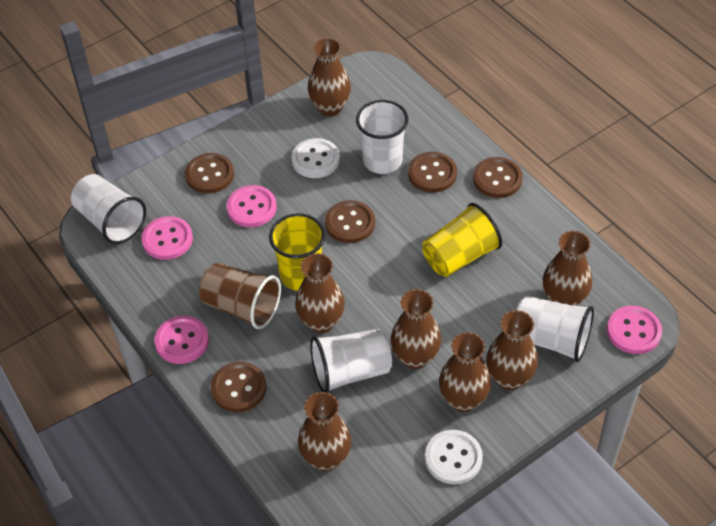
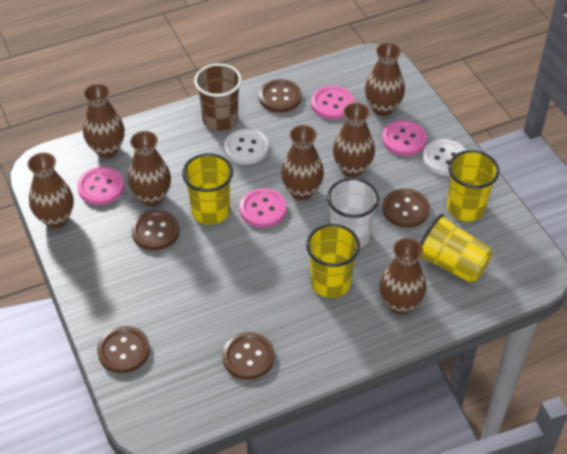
white cup: 4 -> 1
yellow cup: 2 -> 4

